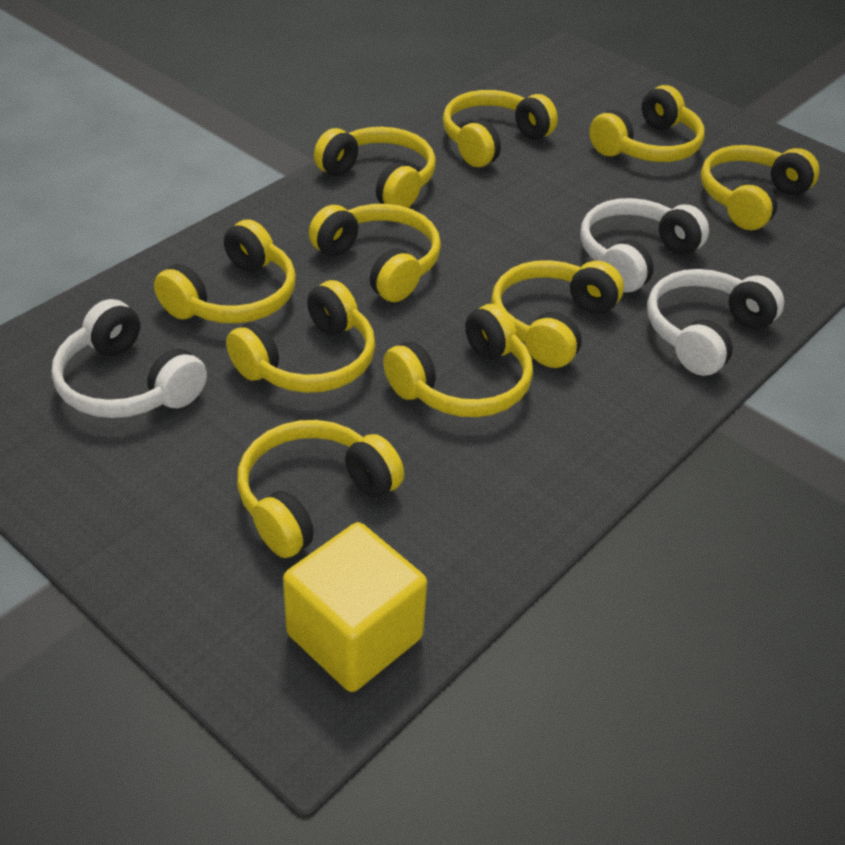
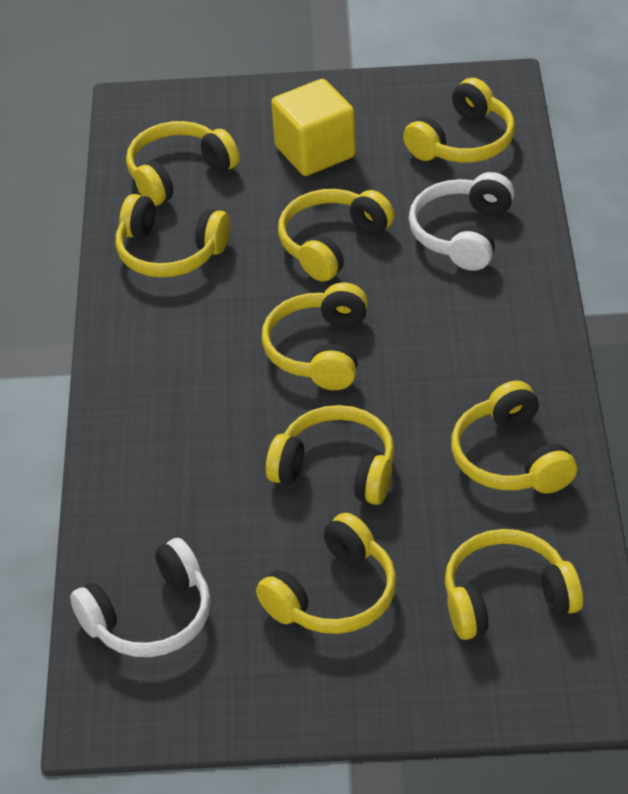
white headphones: 3 -> 2
yellow headphones: 10 -> 9

